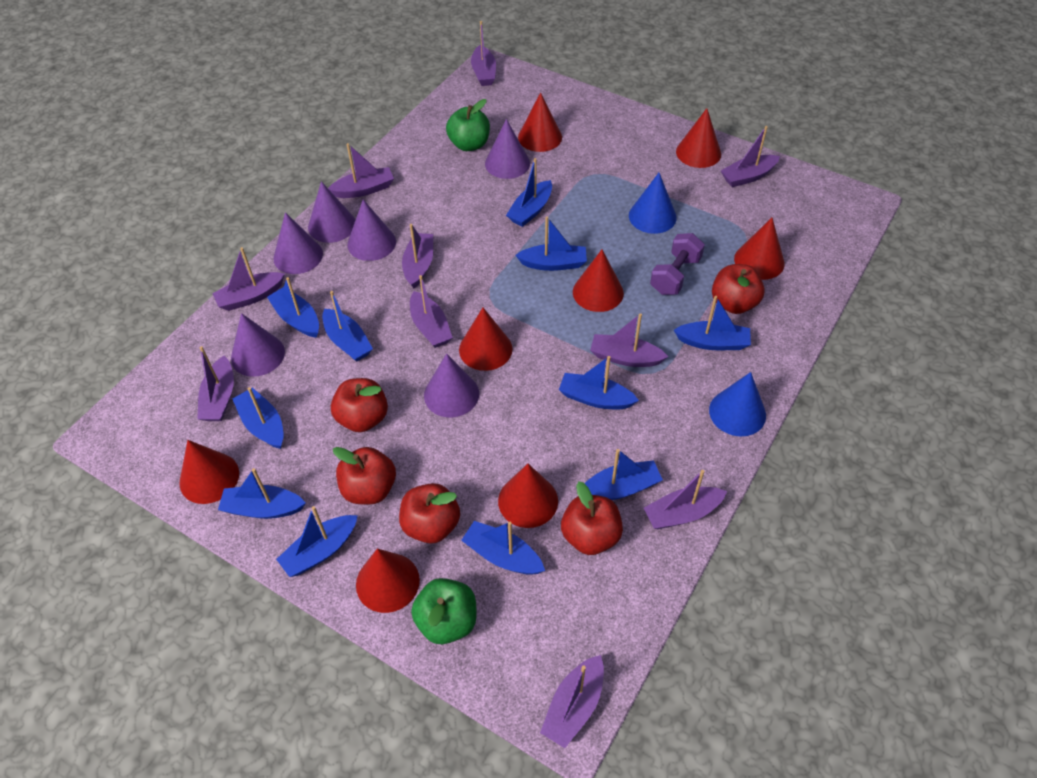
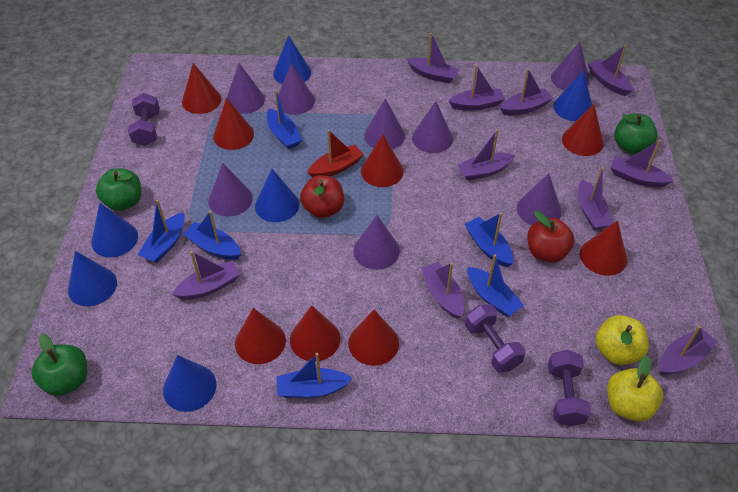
blue boat: 11 -> 6
blue cone: 2 -> 6
green apple: 2 -> 3
purple cone: 6 -> 8
purple dumbbell: 1 -> 3
red apple: 5 -> 2
red boat: 0 -> 1
yellow apple: 0 -> 2

